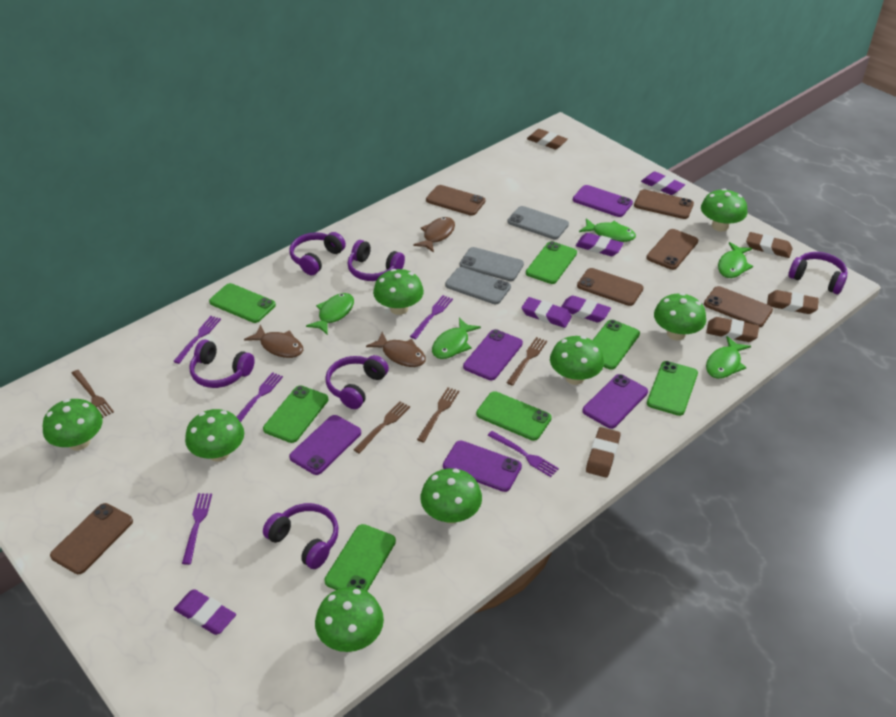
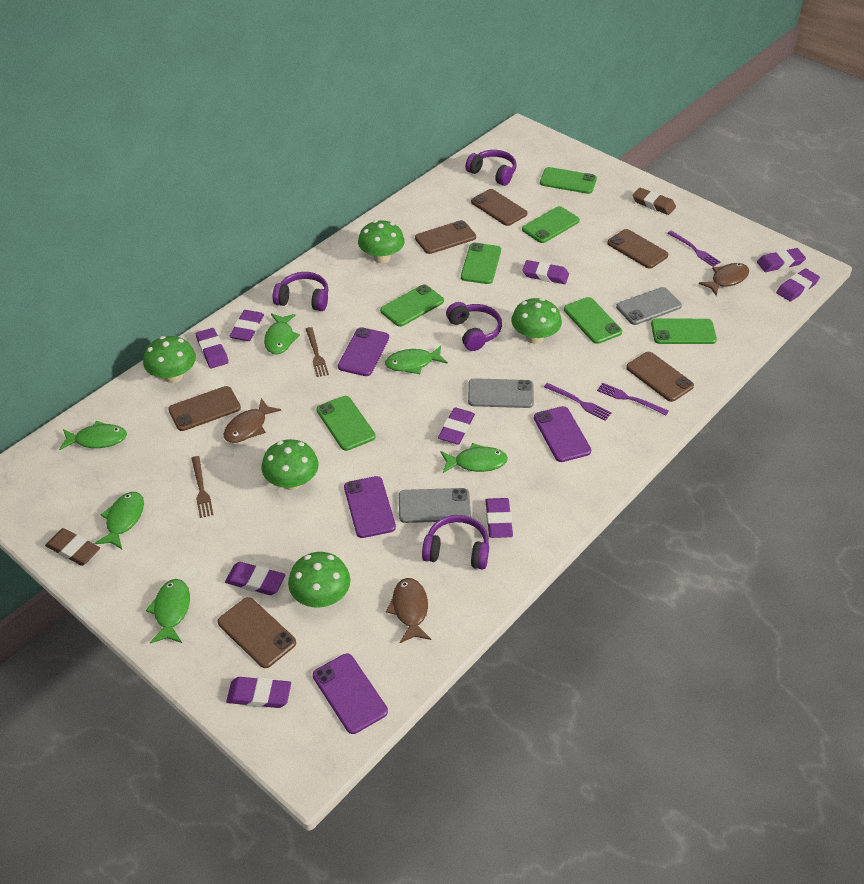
brown eraser: 5 -> 2
brown fork: 4 -> 2
green fish: 5 -> 6
green mushroom: 8 -> 5
purple eraser: 5 -> 9
purple fork: 5 -> 3
purple headphones: 6 -> 4
purple phone: 5 -> 4

